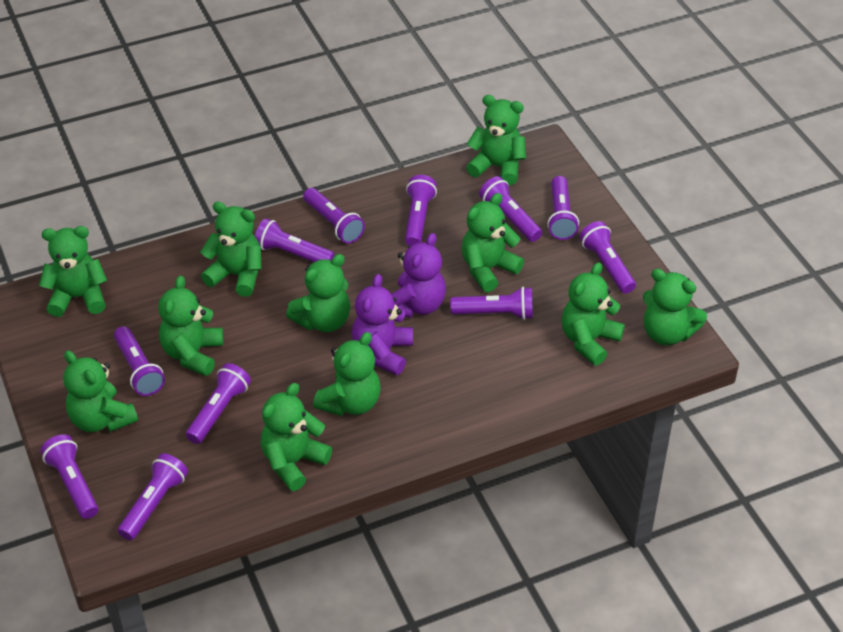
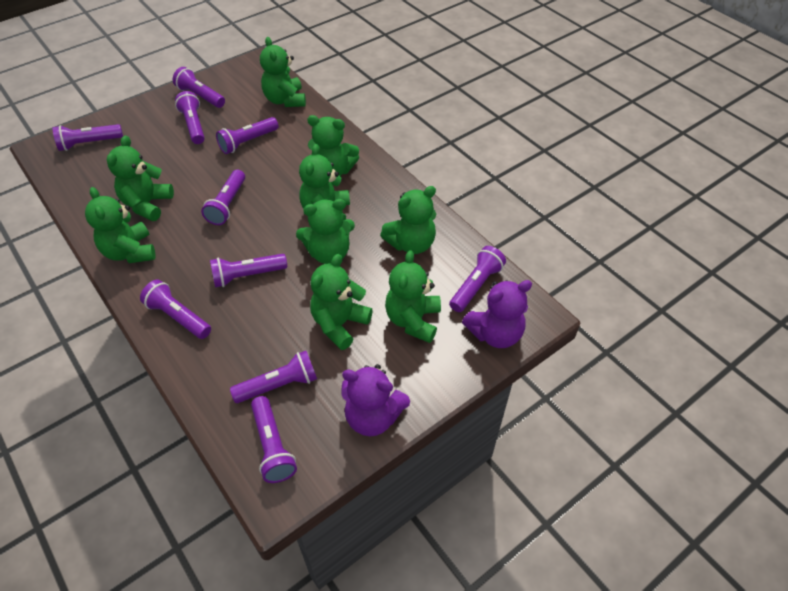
green teddy bear: 11 -> 9
purple flashlight: 11 -> 10

